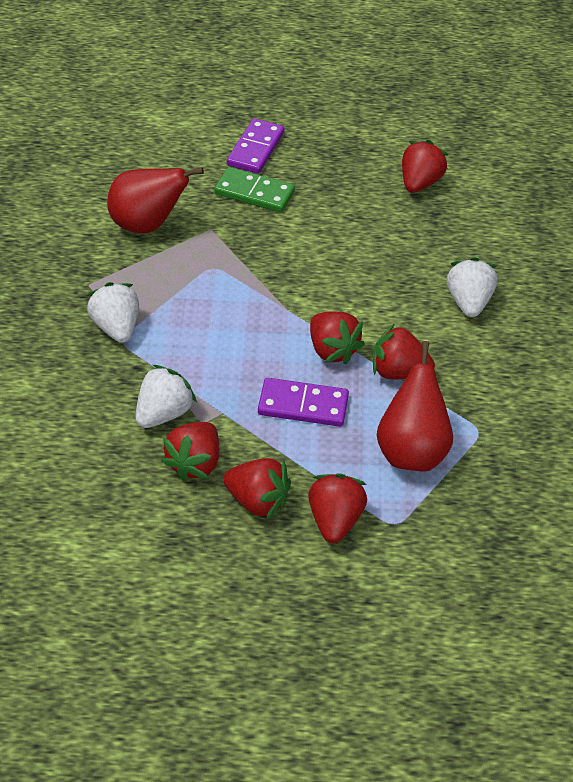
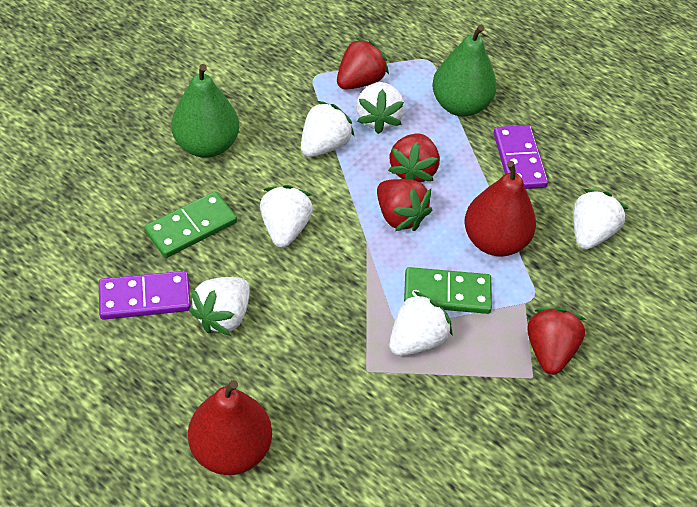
green domino: 1 -> 2
green pear: 0 -> 2
red strawberry: 6 -> 4
white strawberry: 3 -> 6

